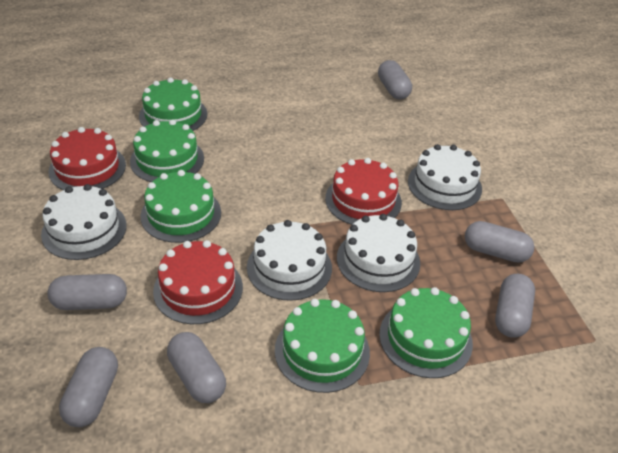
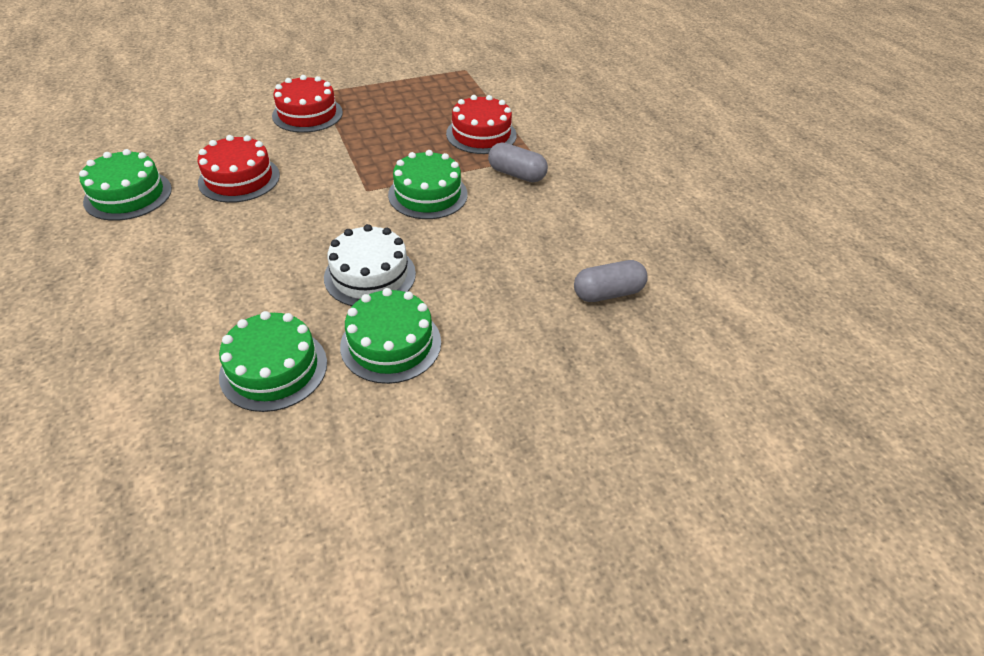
green cake: 5 -> 4
grey capsule: 6 -> 2
white cake: 4 -> 1

